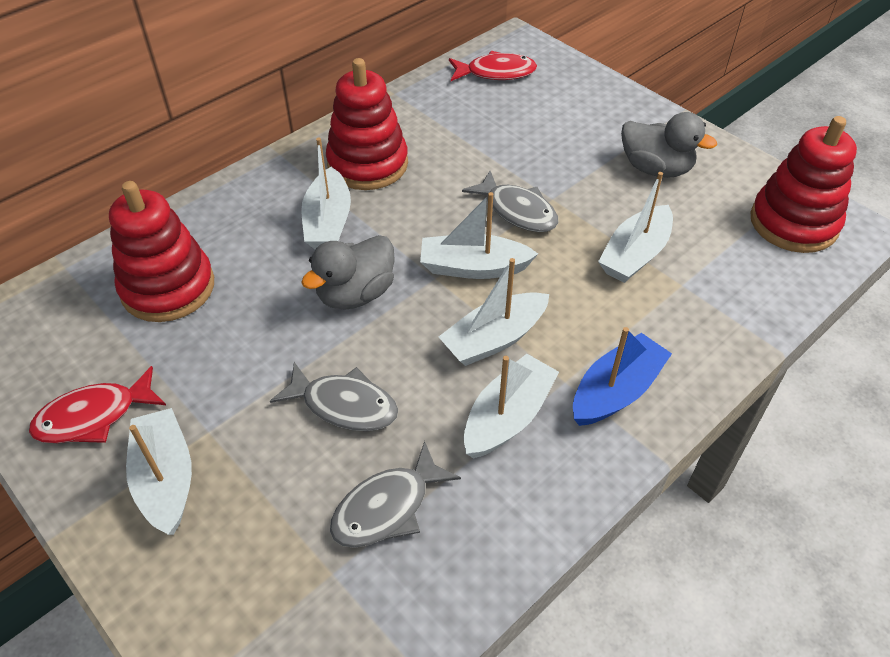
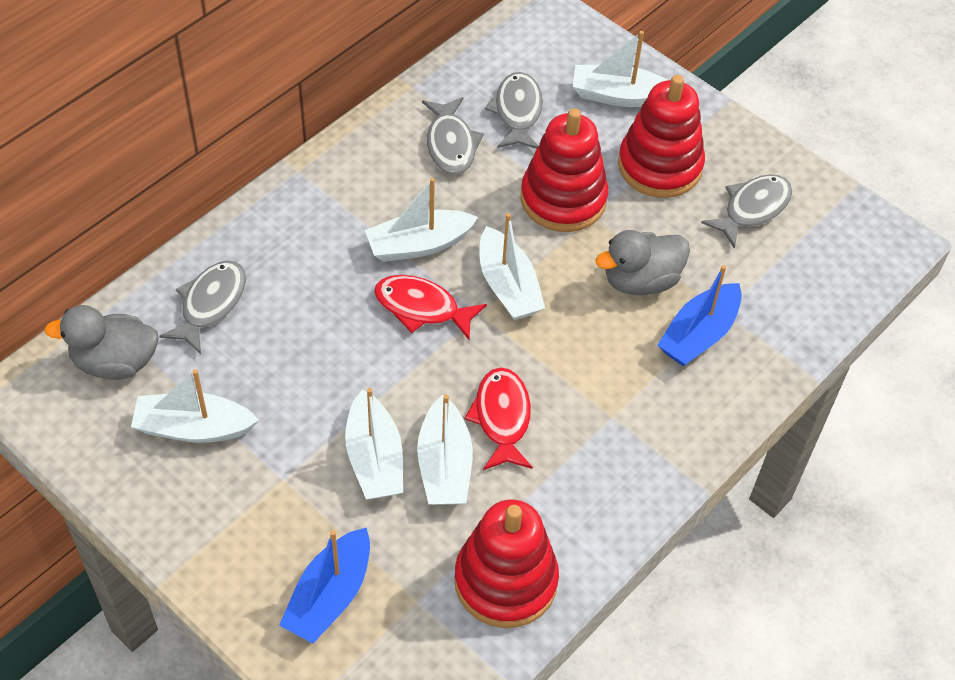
blue boat: 1 -> 2
grey fish: 3 -> 4

